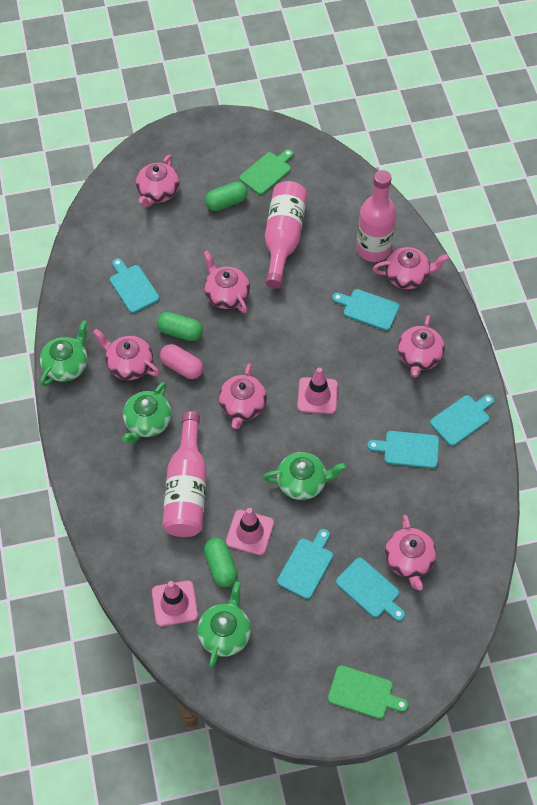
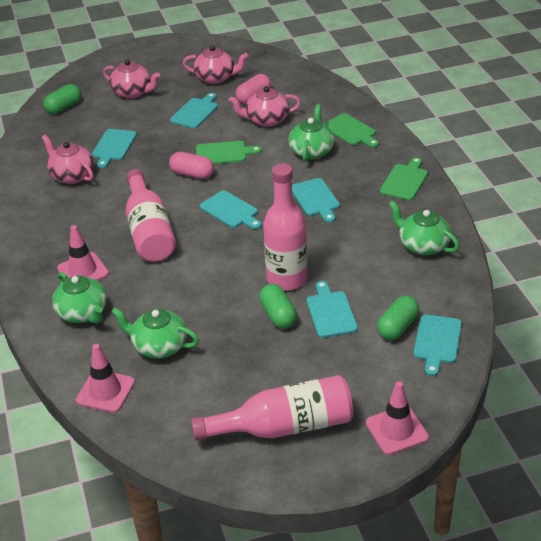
green cutting board: 2 -> 3
pink capsule: 1 -> 2
pink teapot: 7 -> 4

